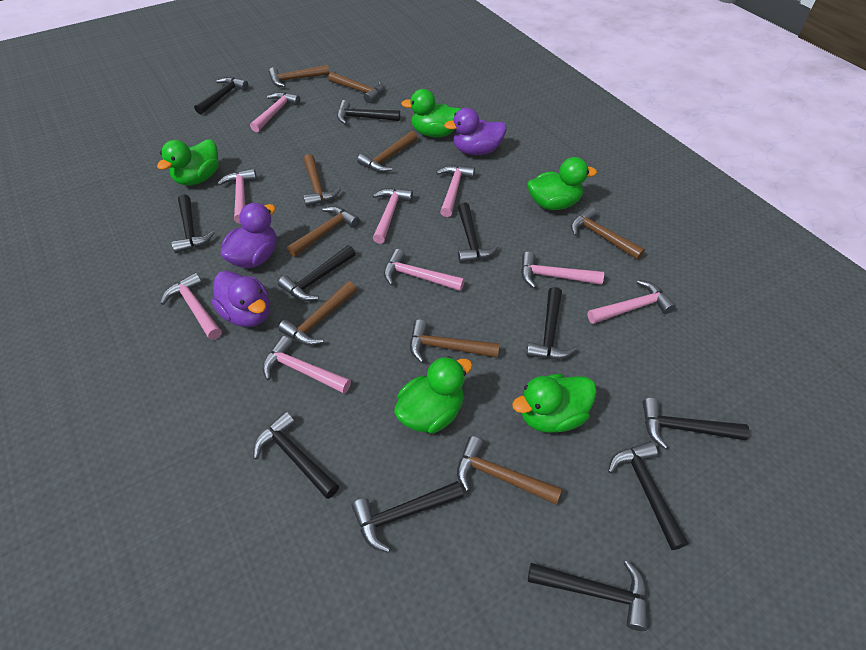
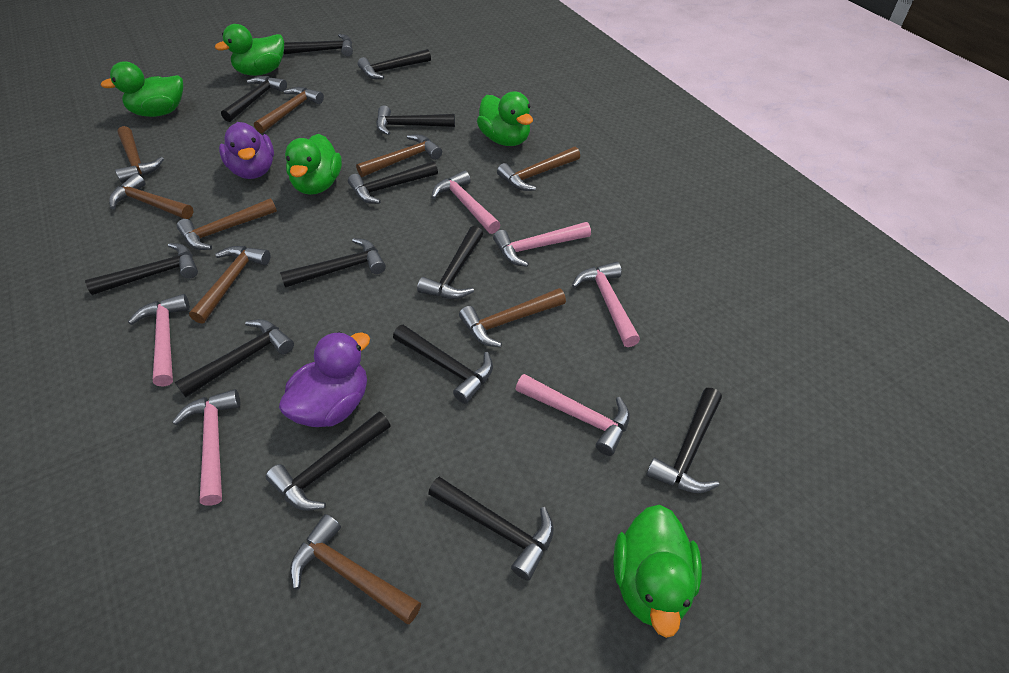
black hammer: 11 -> 13
pink hammer: 9 -> 6
purple duck: 3 -> 2

